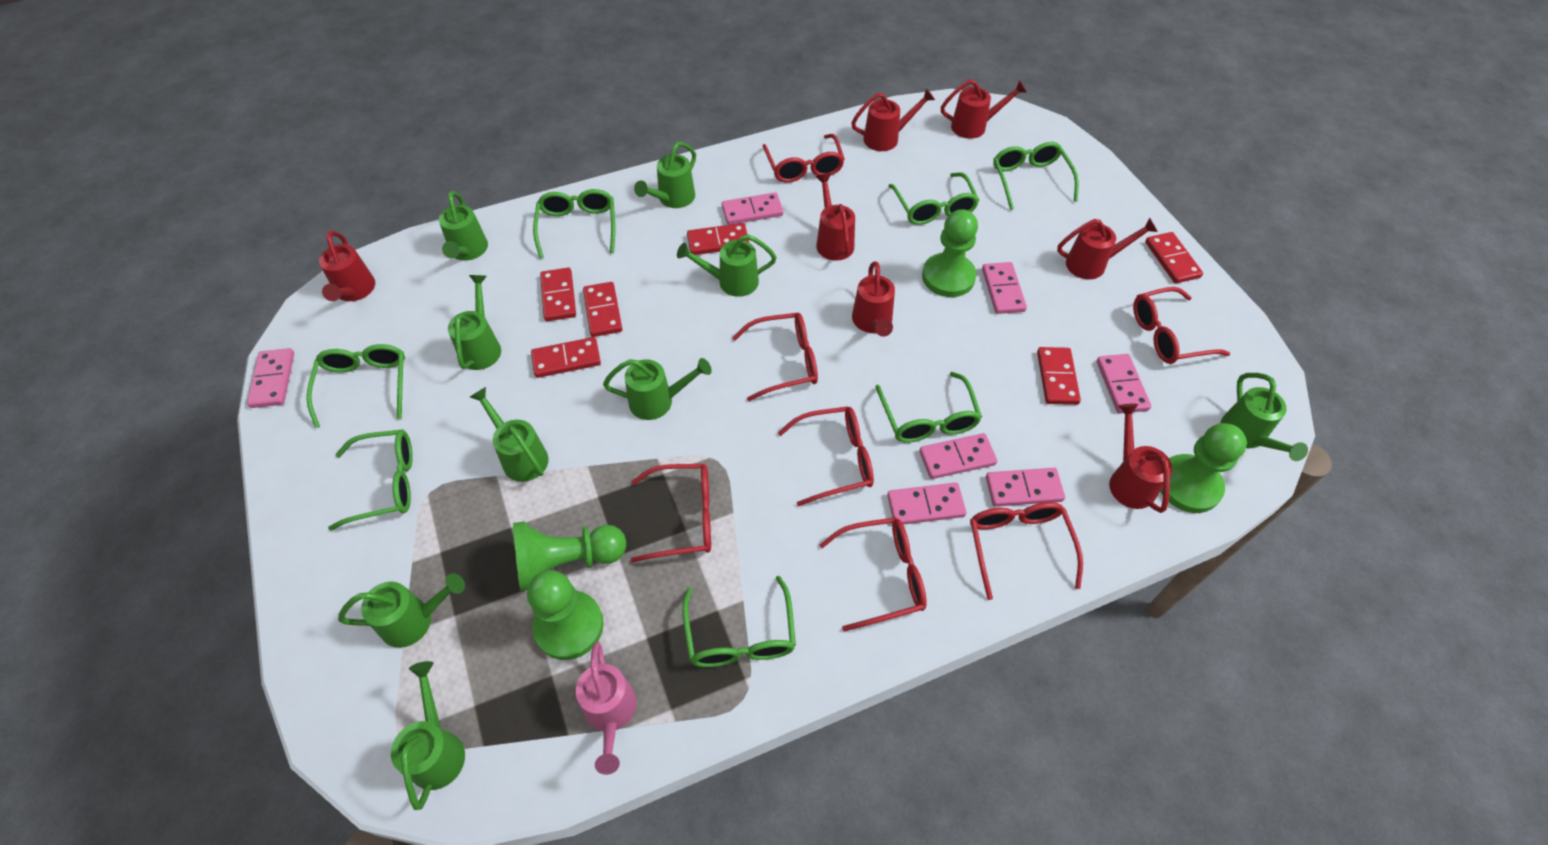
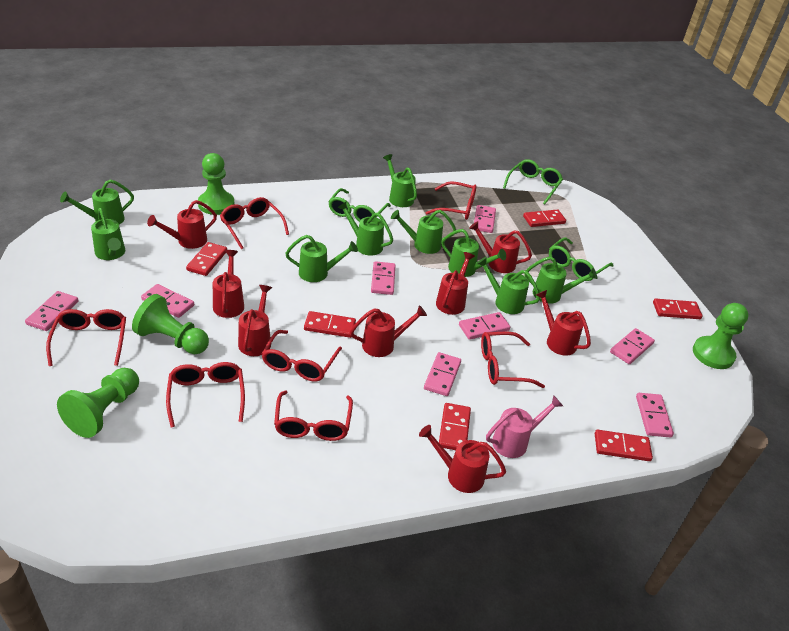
green glasses: 7 -> 3
pink domino: 7 -> 8
red watering can: 7 -> 8

